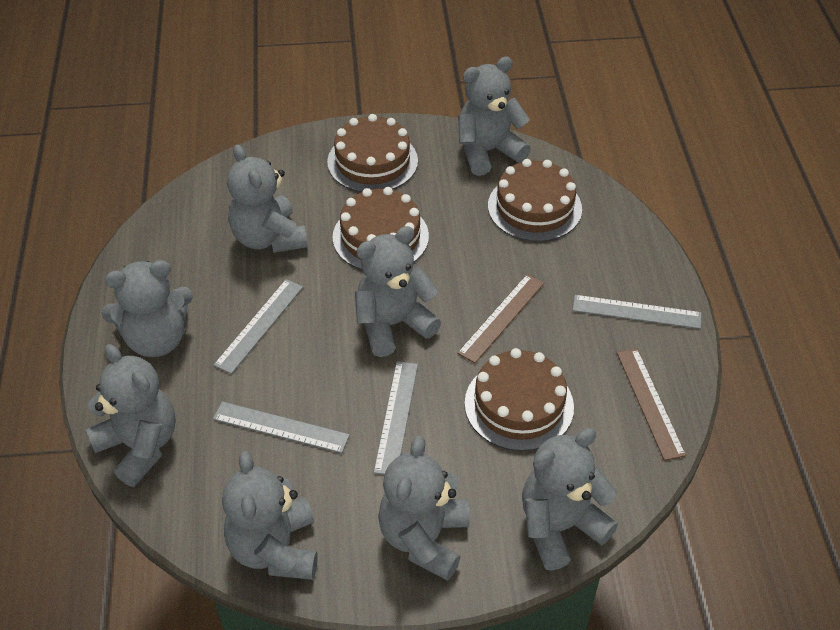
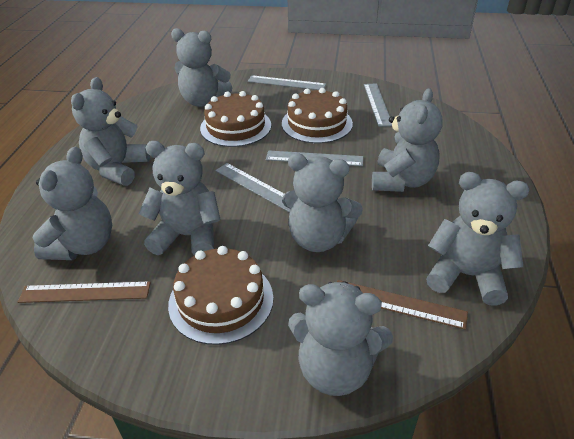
brown cake: 4 -> 3

